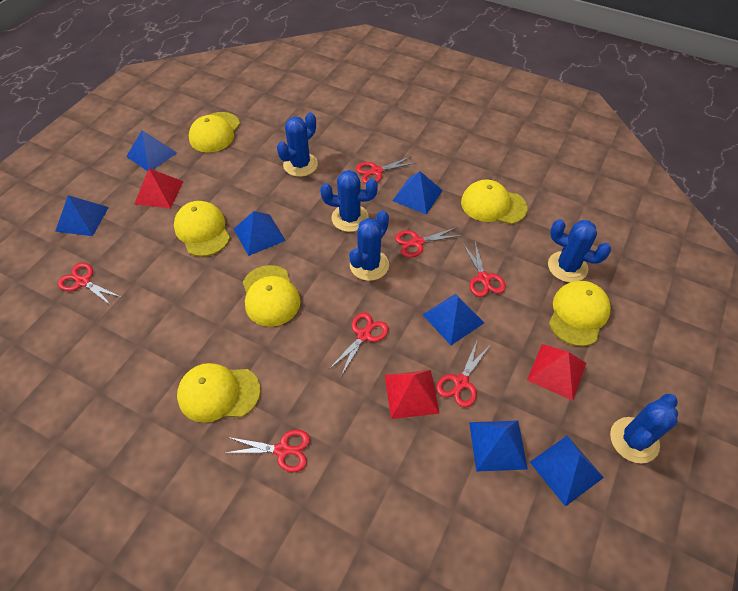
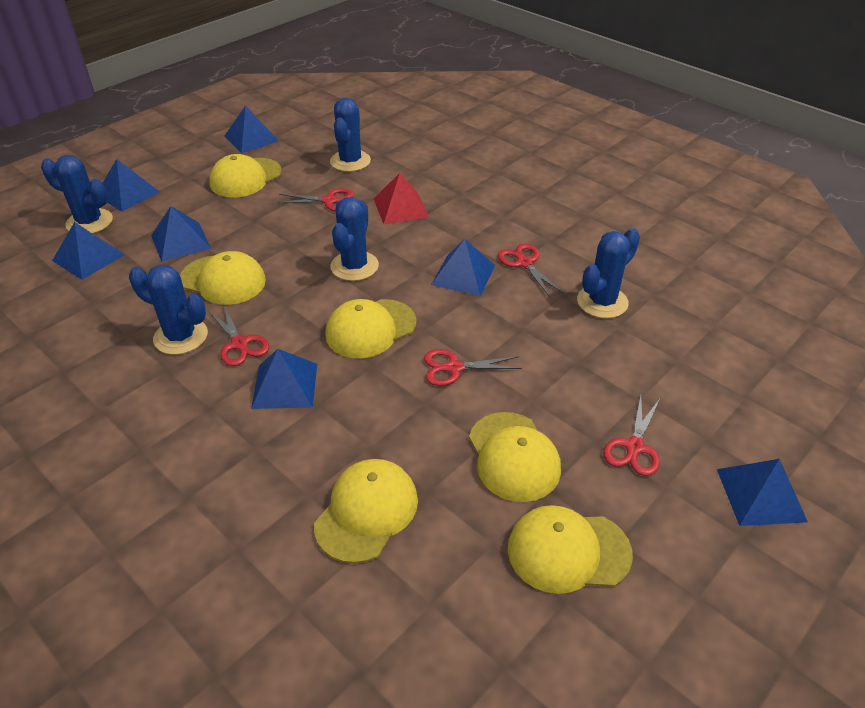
red pyramid: 3 -> 1
red scissors: 7 -> 5

